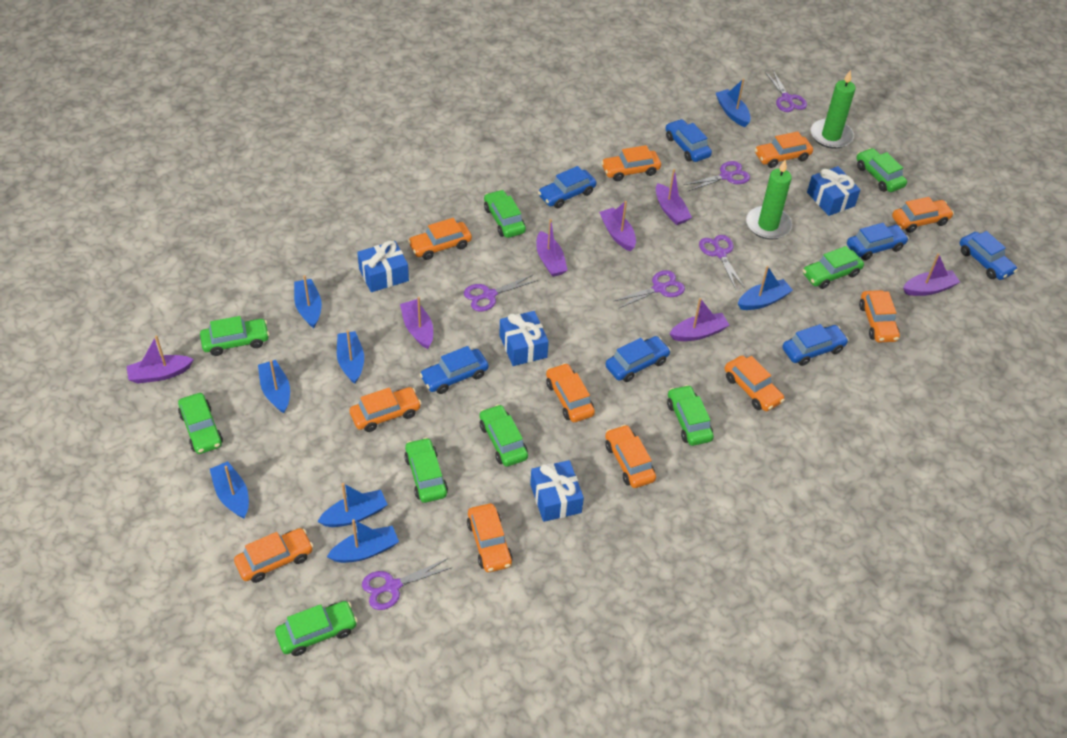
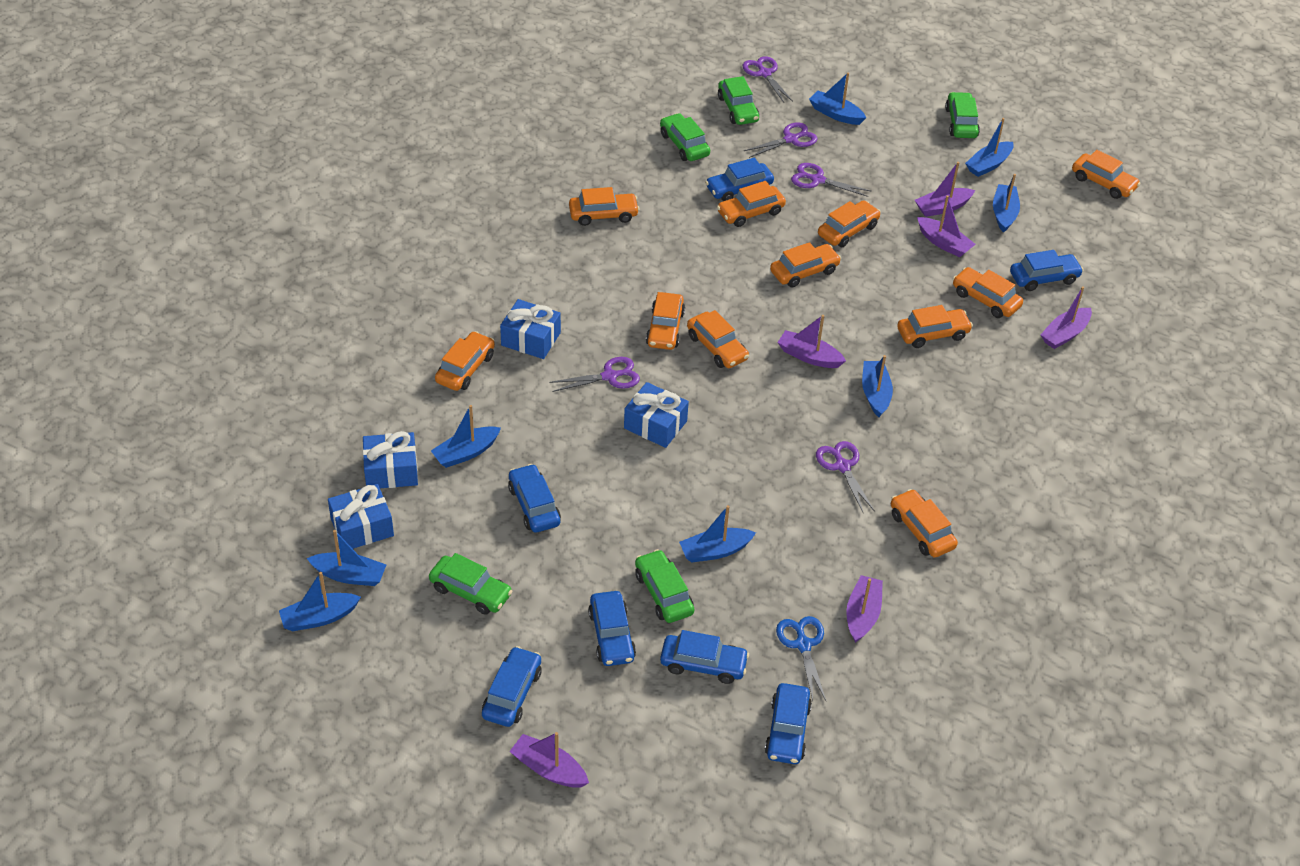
blue scissors: 0 -> 1
green candle: 2 -> 0
green car: 9 -> 5
purple boat: 7 -> 6
purple scissors: 6 -> 5

